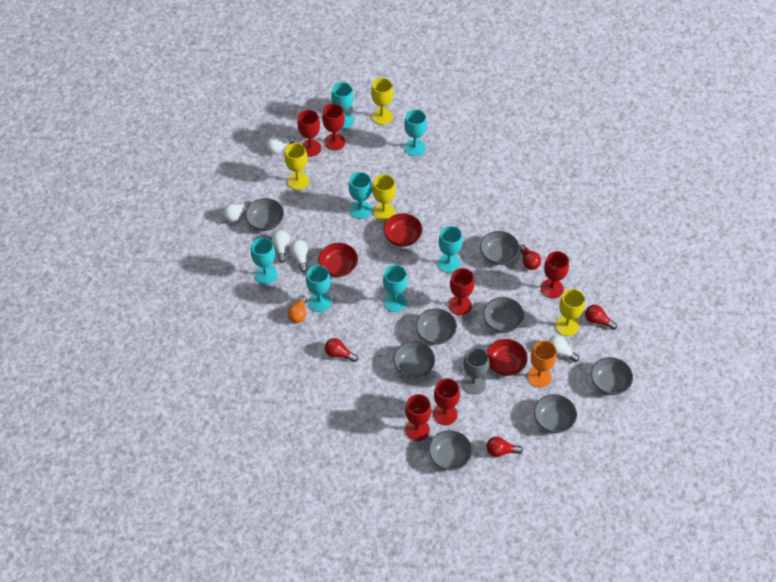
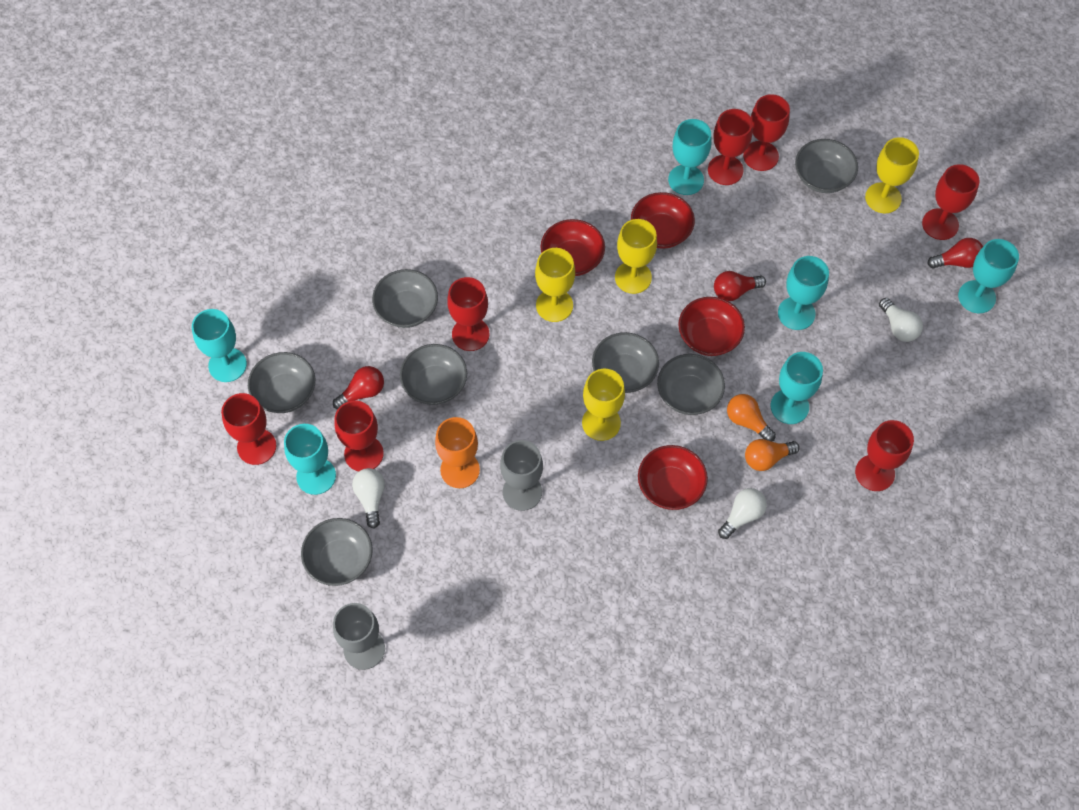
grey bowl: 8 -> 7
grey goblet: 1 -> 2
orange light bulb: 1 -> 2
red bowl: 3 -> 4
red goblet: 6 -> 7
red light bulb: 4 -> 3
turquoise goblet: 7 -> 6
white light bulb: 5 -> 3

